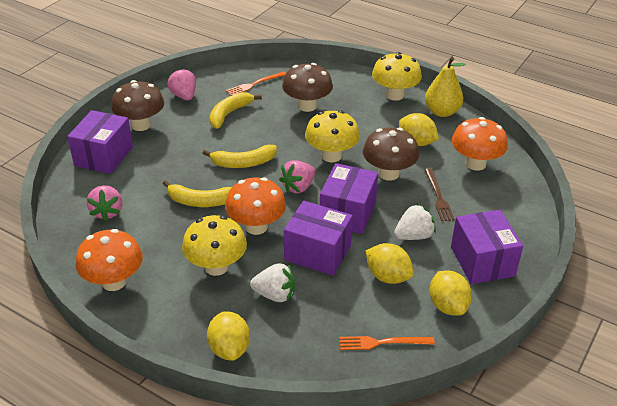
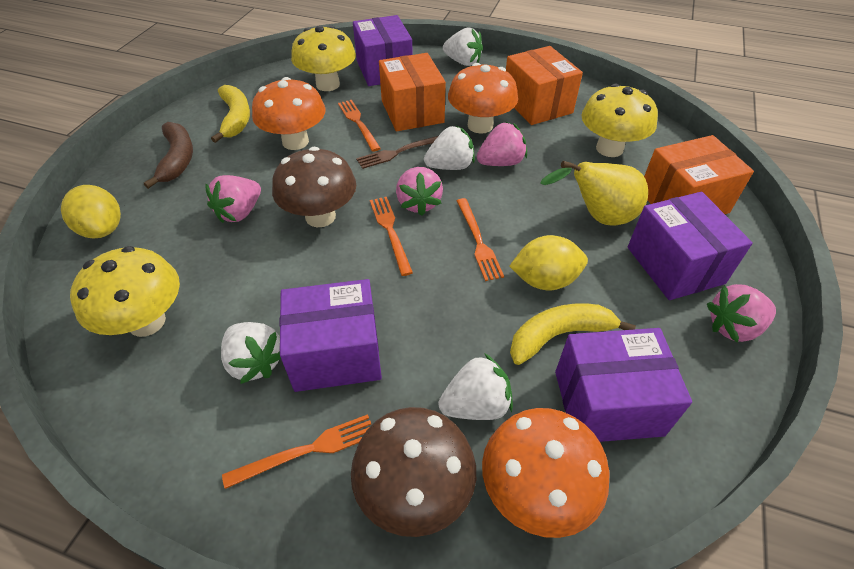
brown banana: 0 -> 1
brown mushroom: 3 -> 2
orange box: 0 -> 3
orange fork: 2 -> 4
pink strawberry: 3 -> 4
white strawberry: 2 -> 4
yellow banana: 3 -> 2
yellow lemon: 4 -> 2

